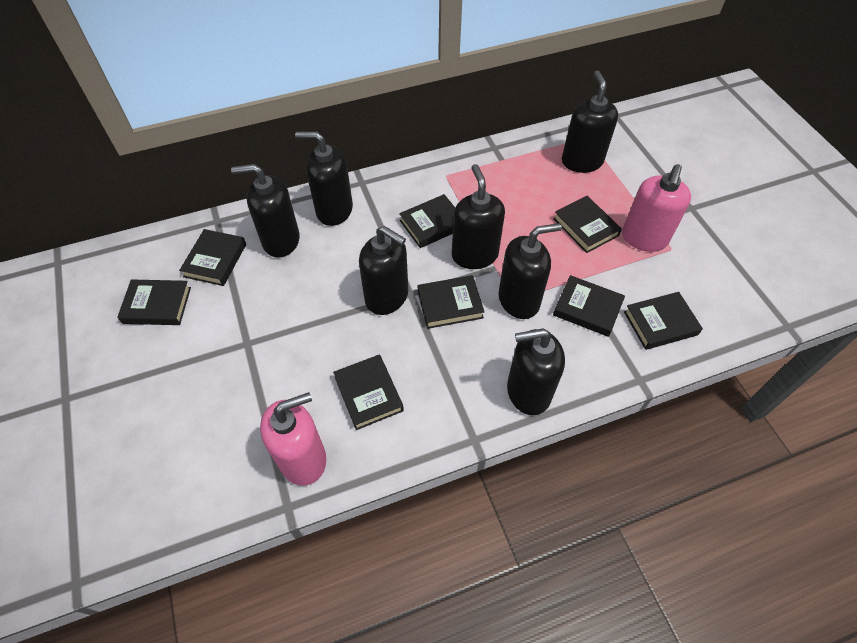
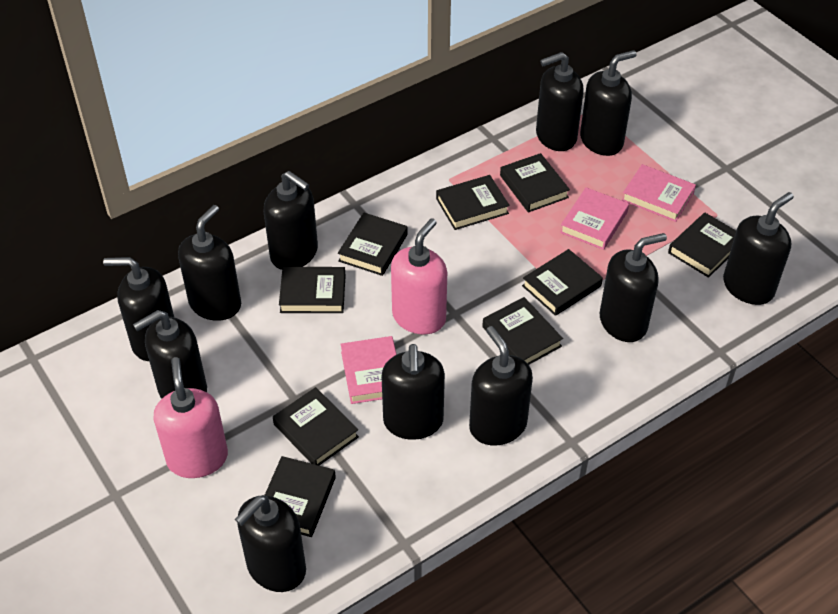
black book: 8 -> 9
black soap dispenser: 7 -> 11
pink book: 0 -> 3

